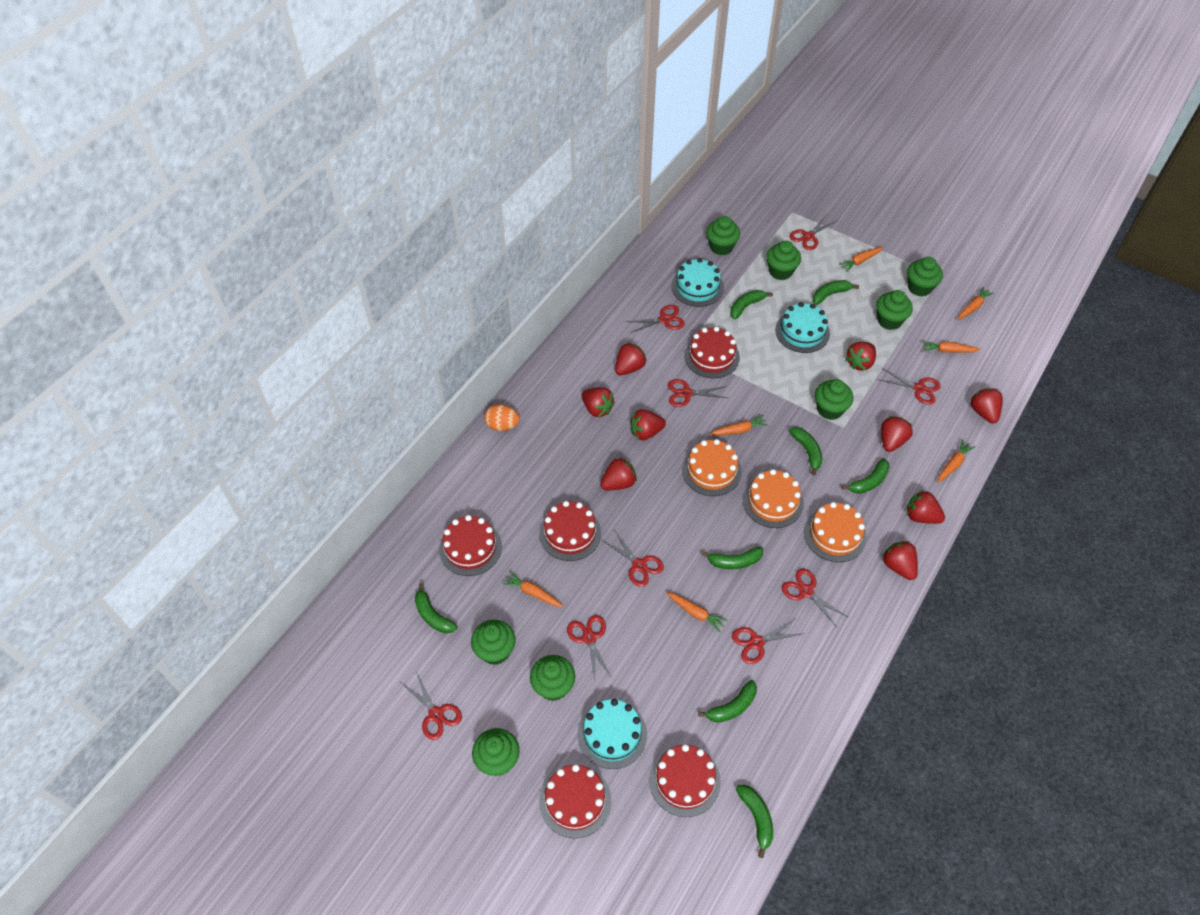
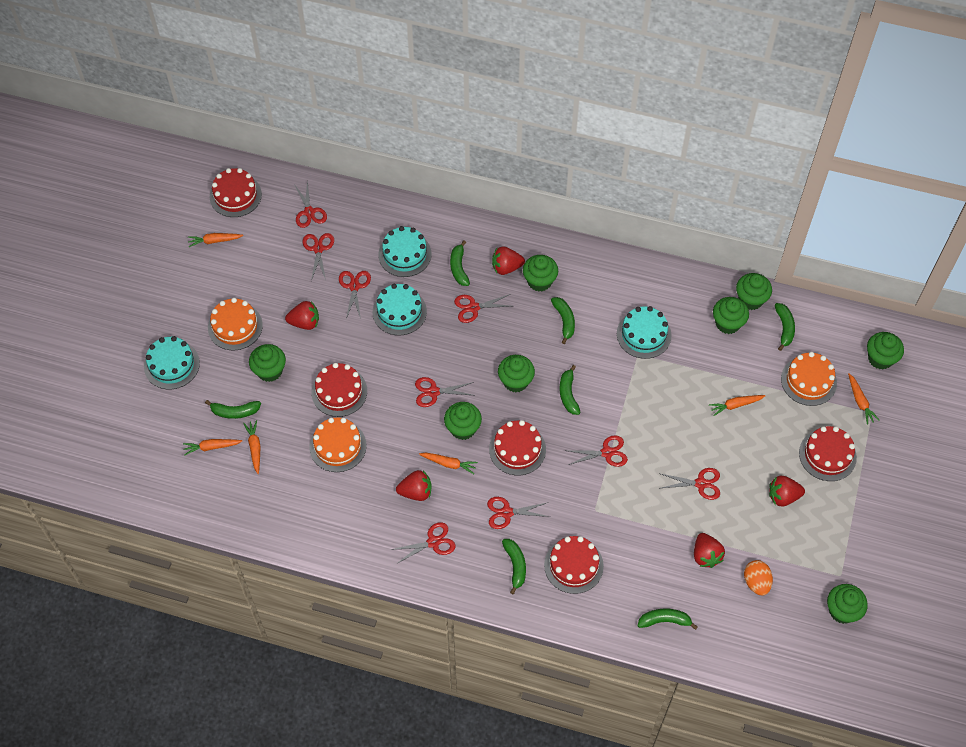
green banana: 8 -> 7
orange carrot: 7 -> 6
red strawberry: 9 -> 5
turquoise cake: 3 -> 4

